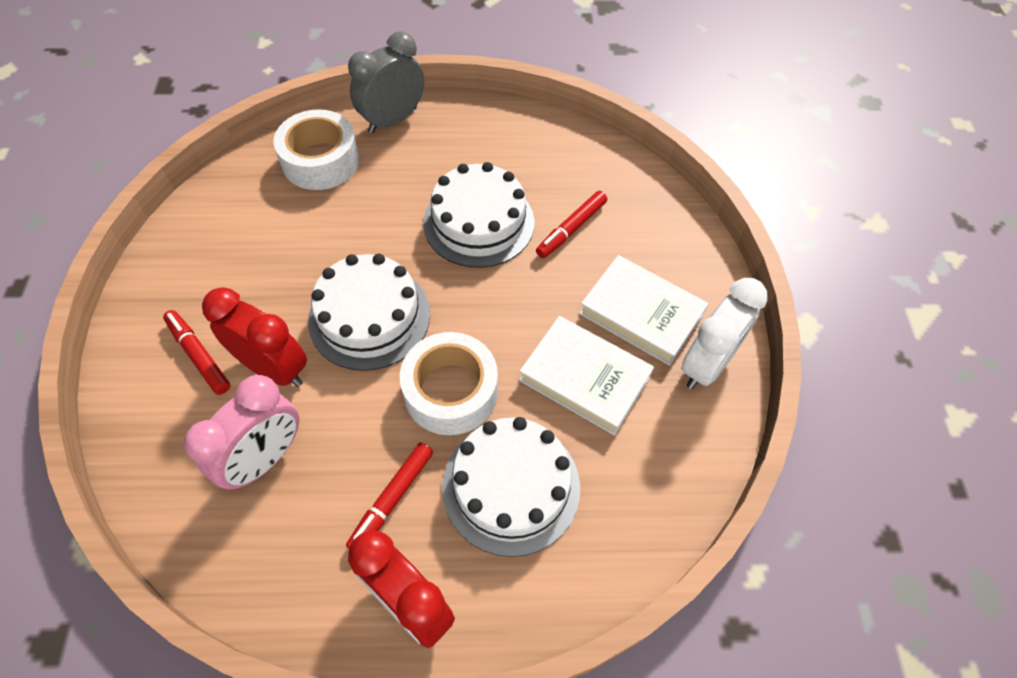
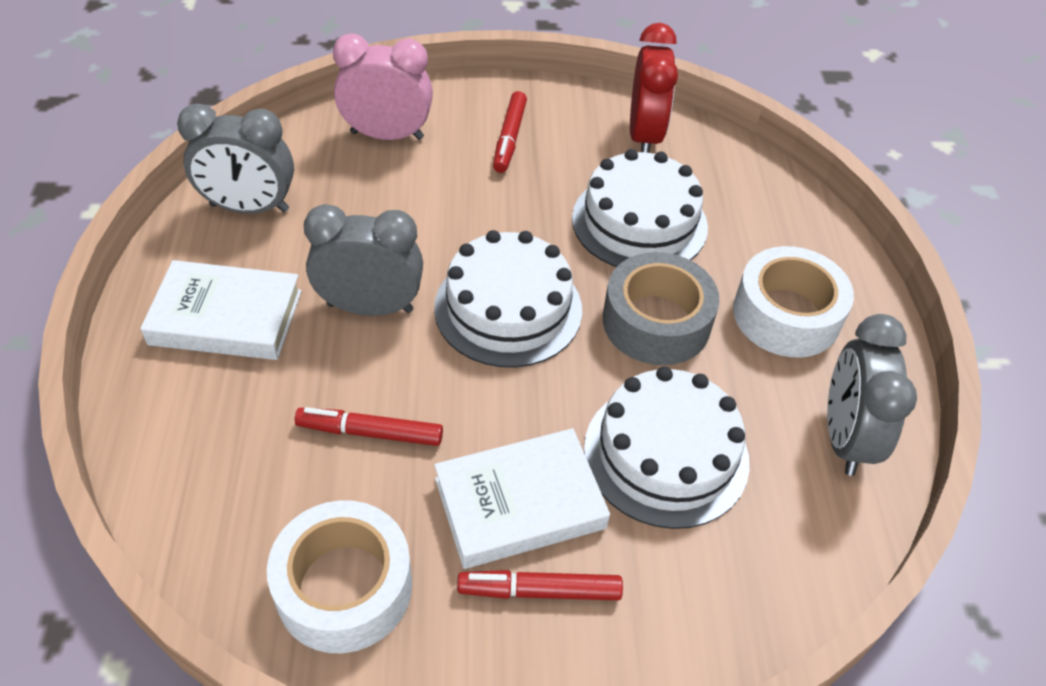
grey clock: 1 -> 3
grey tape: 0 -> 1
red clock: 2 -> 1
white clock: 1 -> 0

